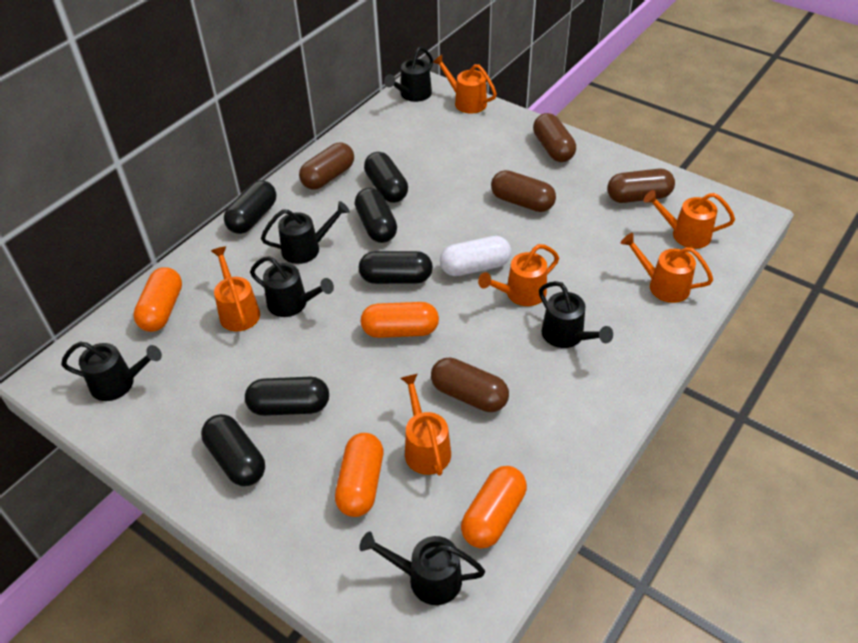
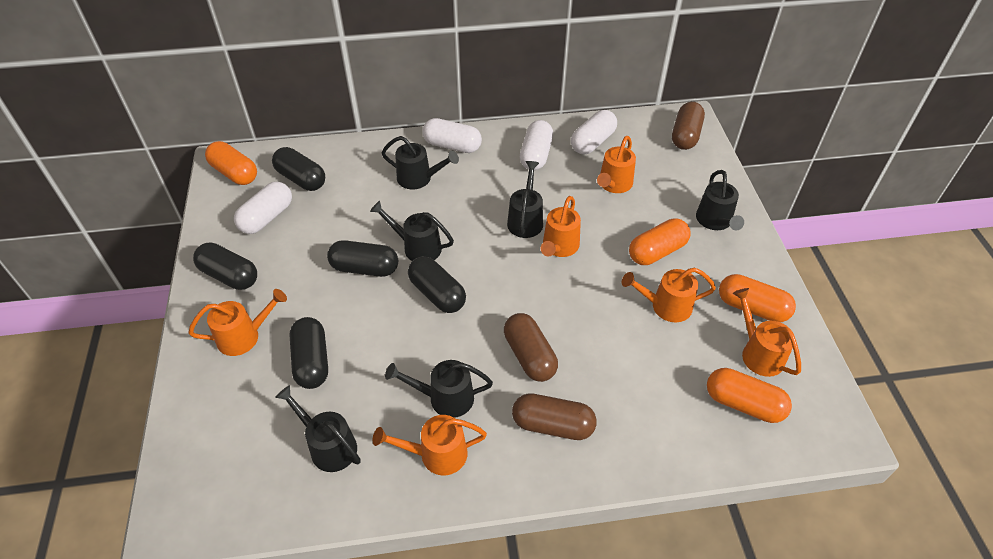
black capsule: 6 -> 5
brown capsule: 5 -> 3
white capsule: 1 -> 4

